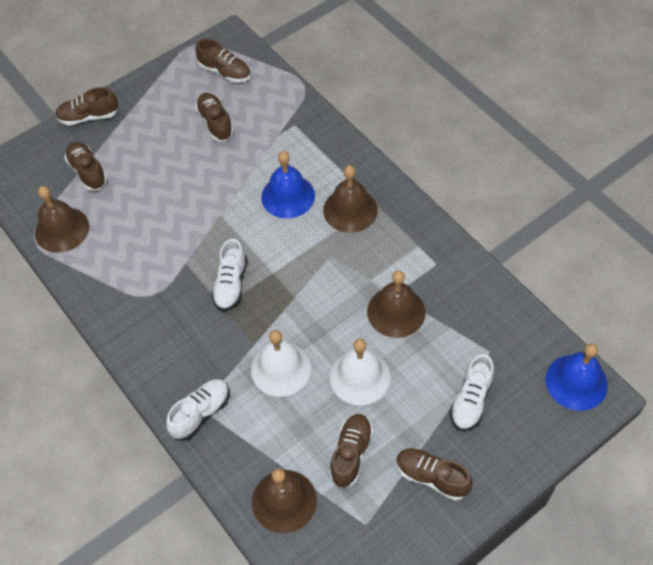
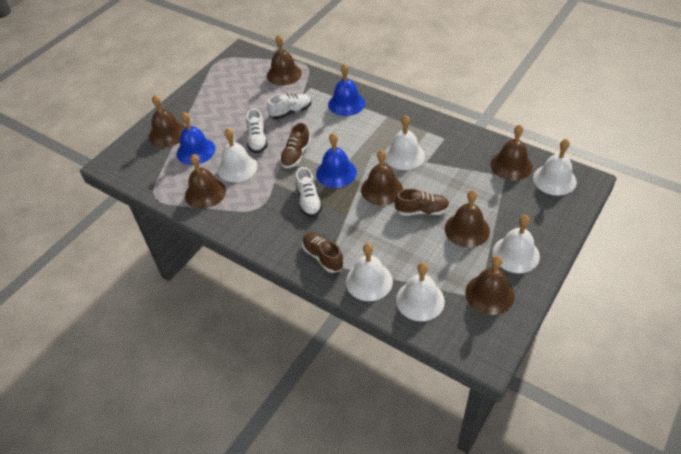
blue bell: 2 -> 3
brown bell: 4 -> 7
brown shoe: 6 -> 3
white bell: 2 -> 6

